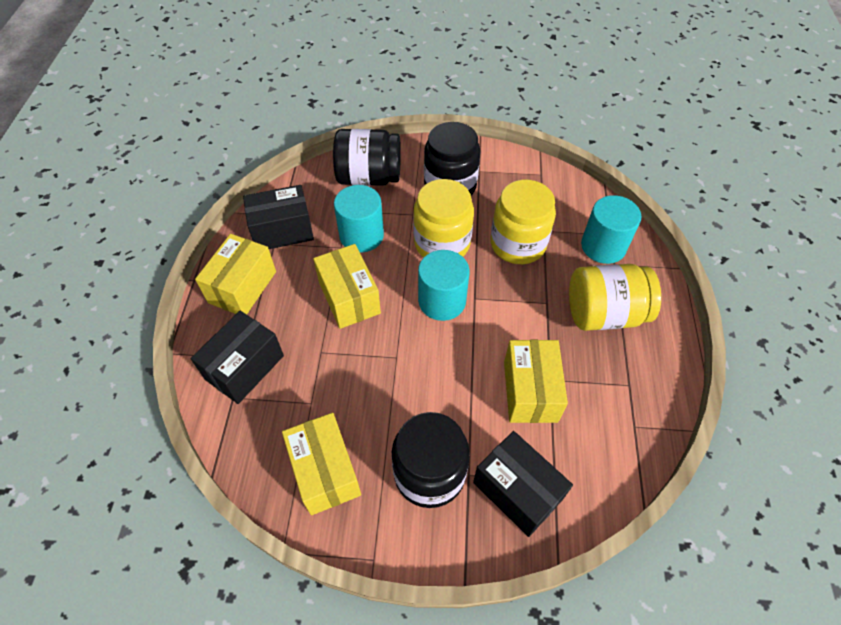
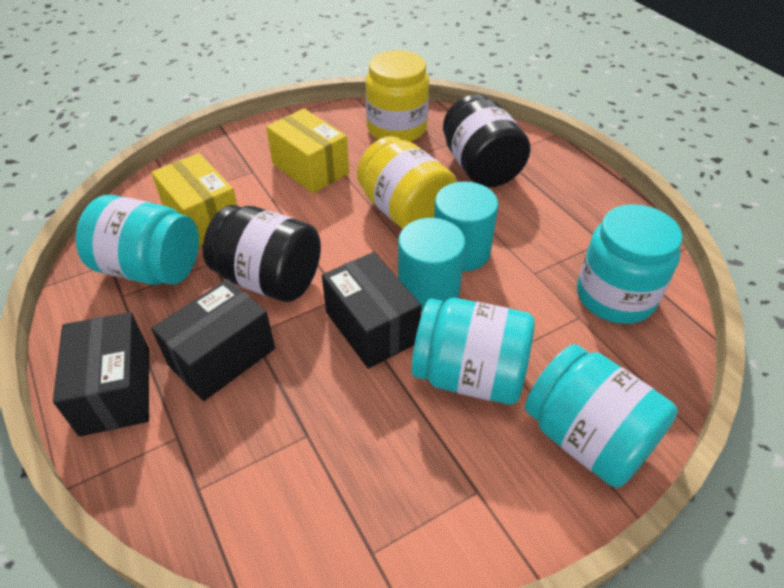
black jar: 3 -> 2
turquoise cylinder: 3 -> 2
turquoise jar: 0 -> 4
yellow box: 4 -> 2
yellow jar: 3 -> 2

